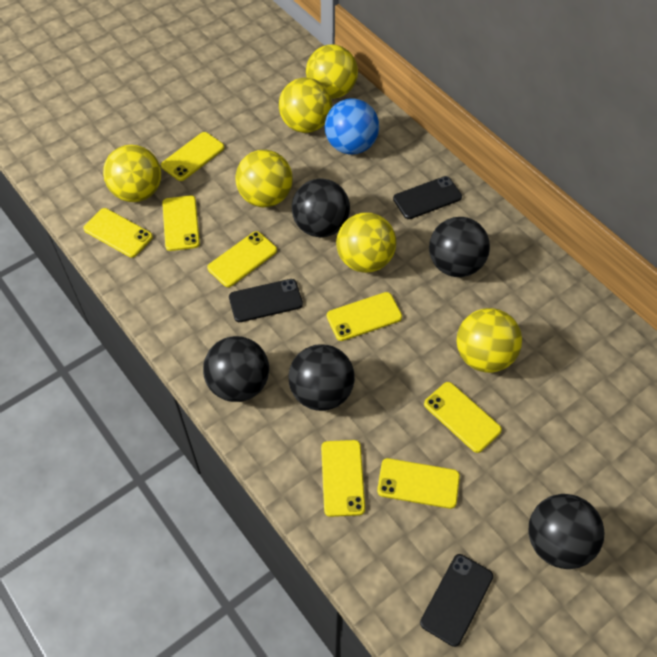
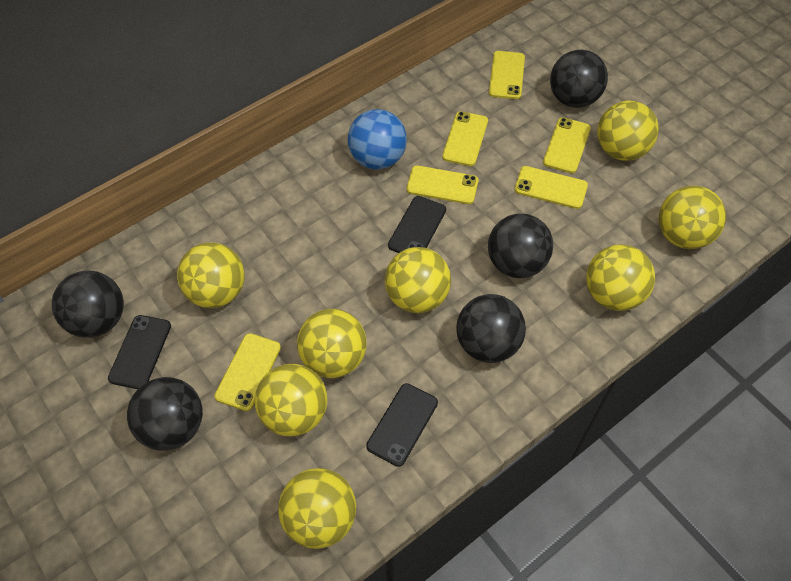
yellow ball: 6 -> 8
yellow phone: 8 -> 6

